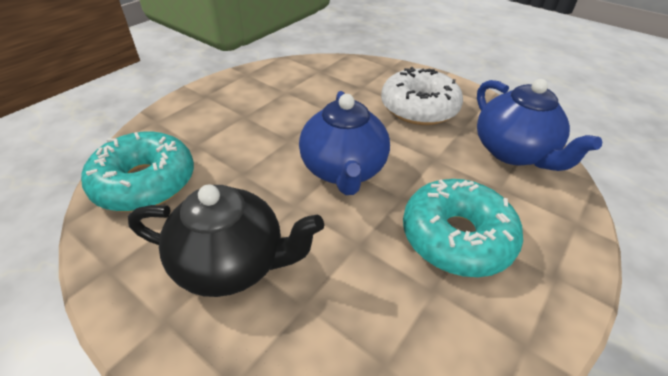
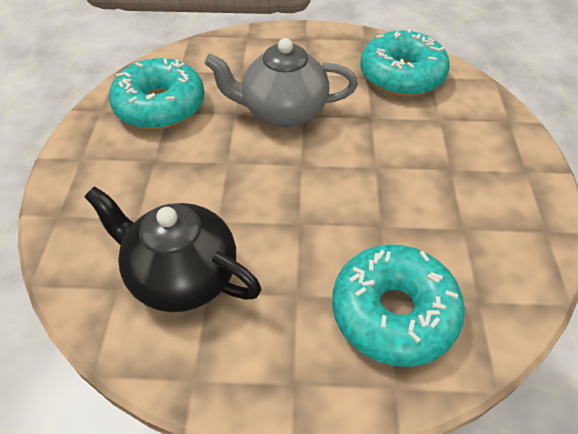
blue teapot: 2 -> 0
grey teapot: 0 -> 1
turquoise donut: 2 -> 3
white donut: 1 -> 0

